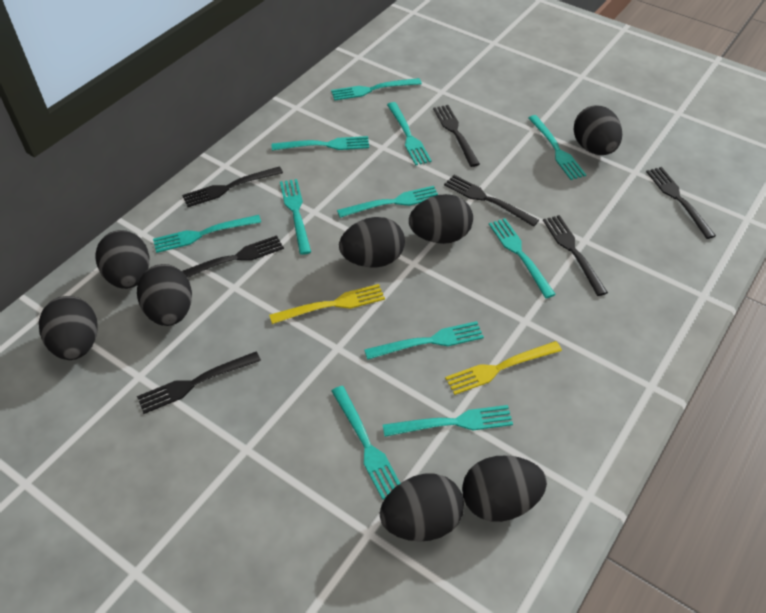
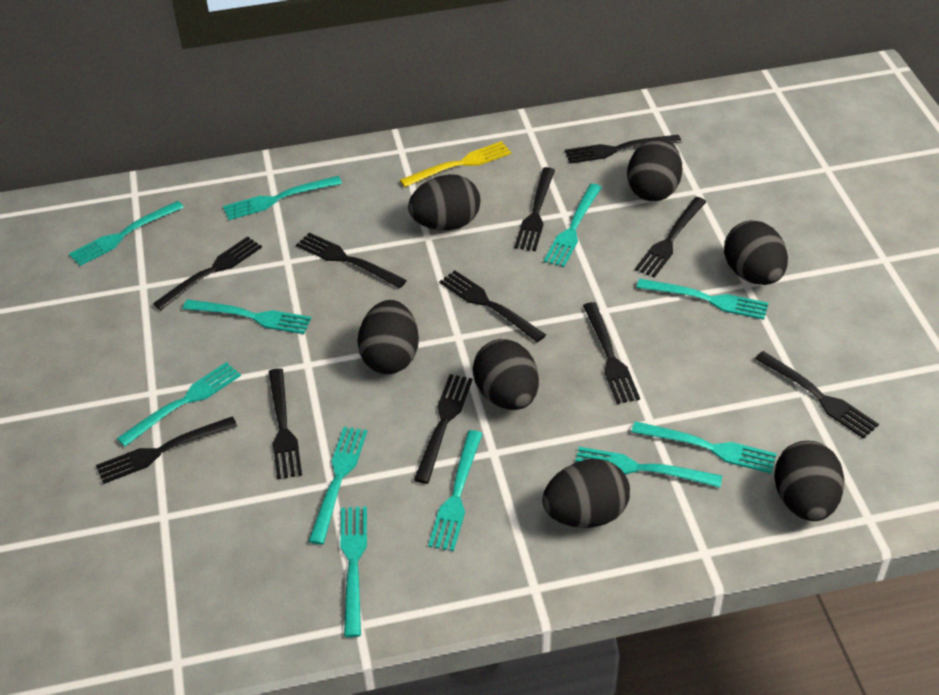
black egg: 8 -> 7
black fork: 7 -> 11
yellow fork: 2 -> 1

